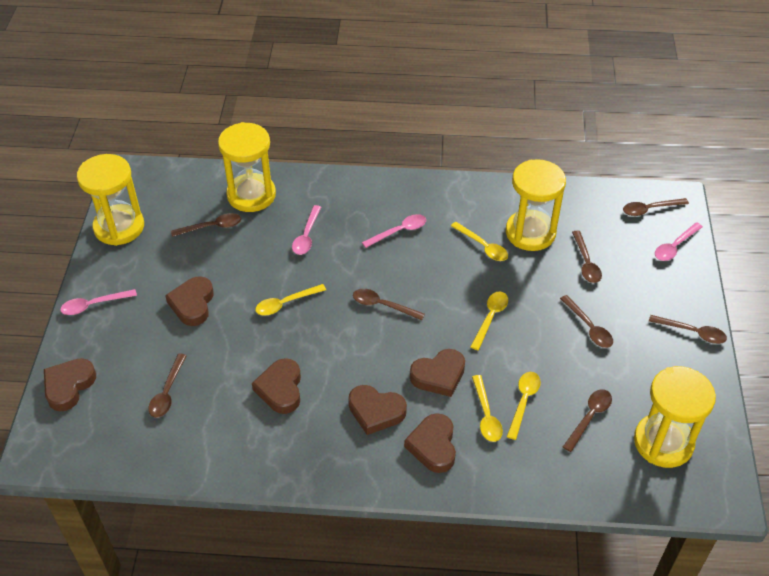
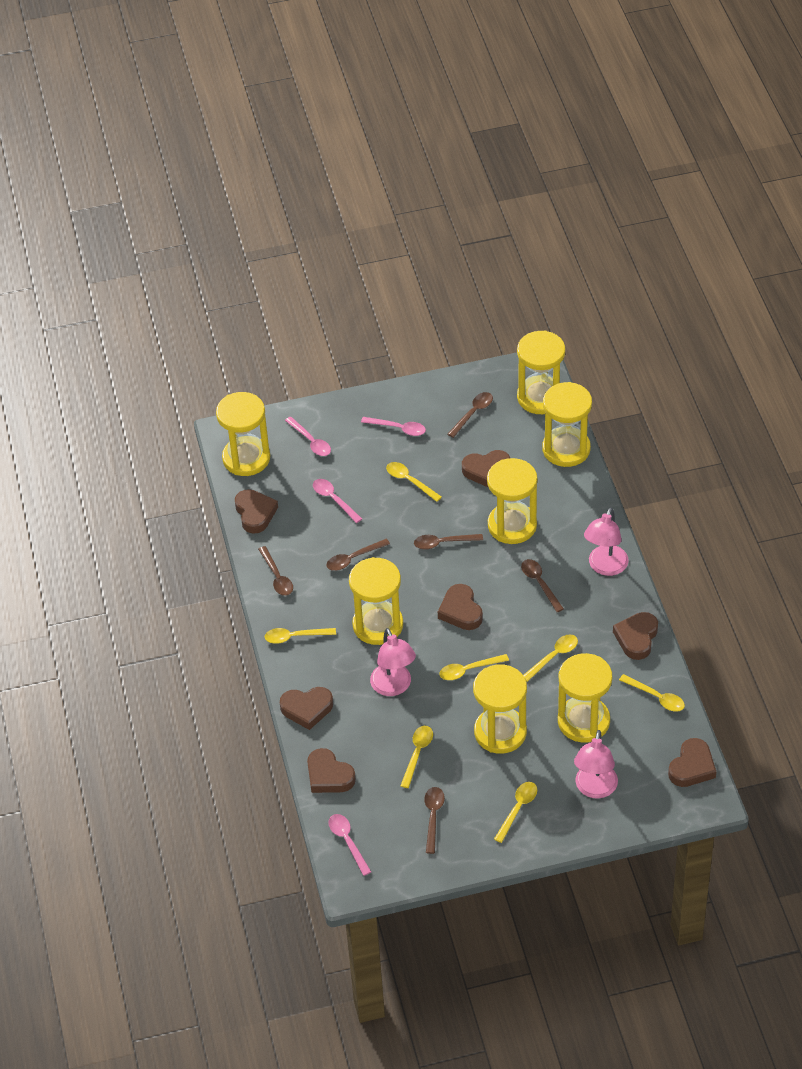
brown heart: 6 -> 7
brown spoon: 8 -> 6
pink lamp: 0 -> 3
yellow hourglass: 4 -> 7
yellow spoon: 5 -> 7

